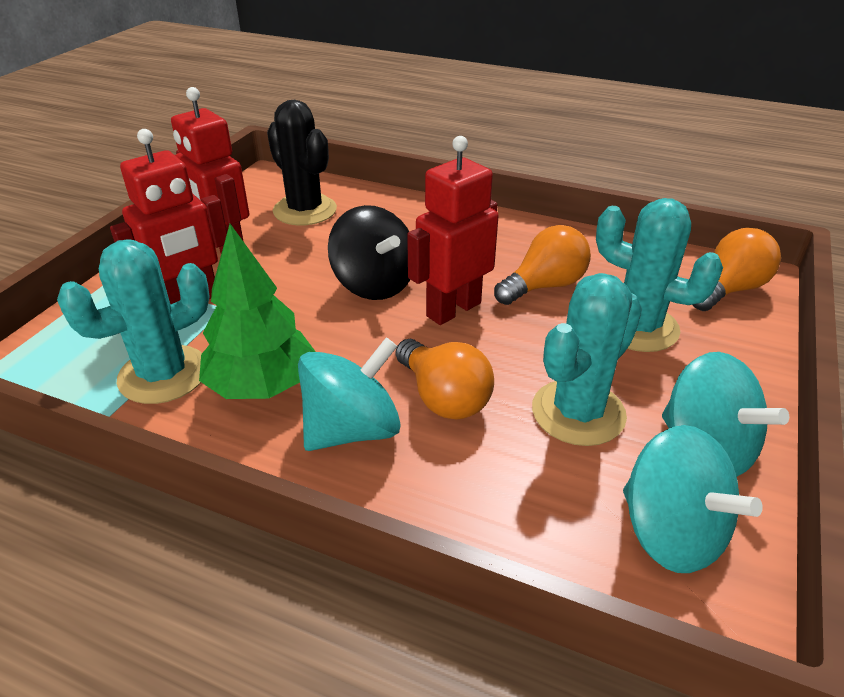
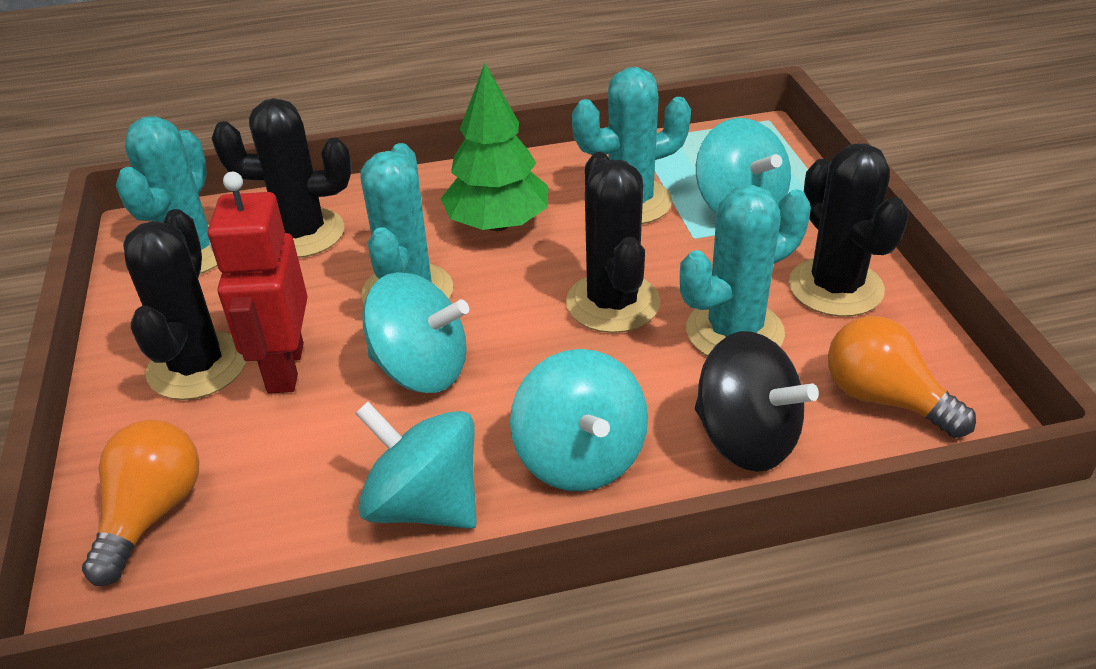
black cactus: 1 -> 4
orange light bulb: 3 -> 2
red robot: 3 -> 1
turquoise cactus: 3 -> 4
turquoise spinning top: 3 -> 4

